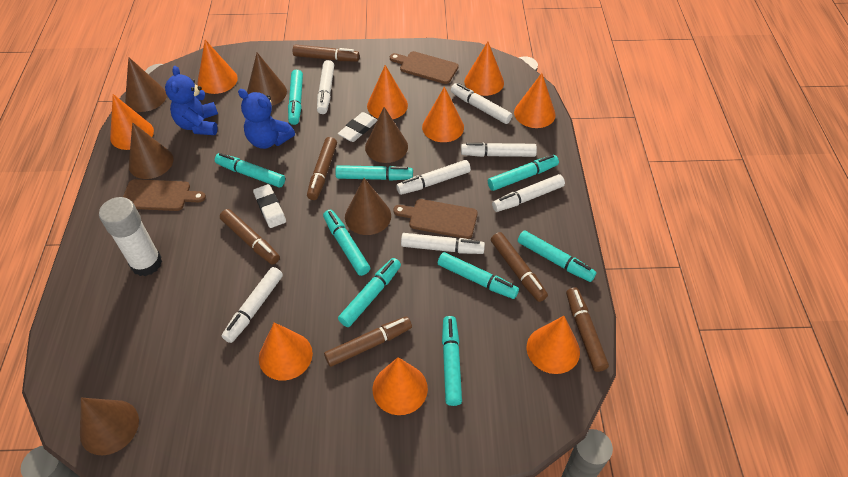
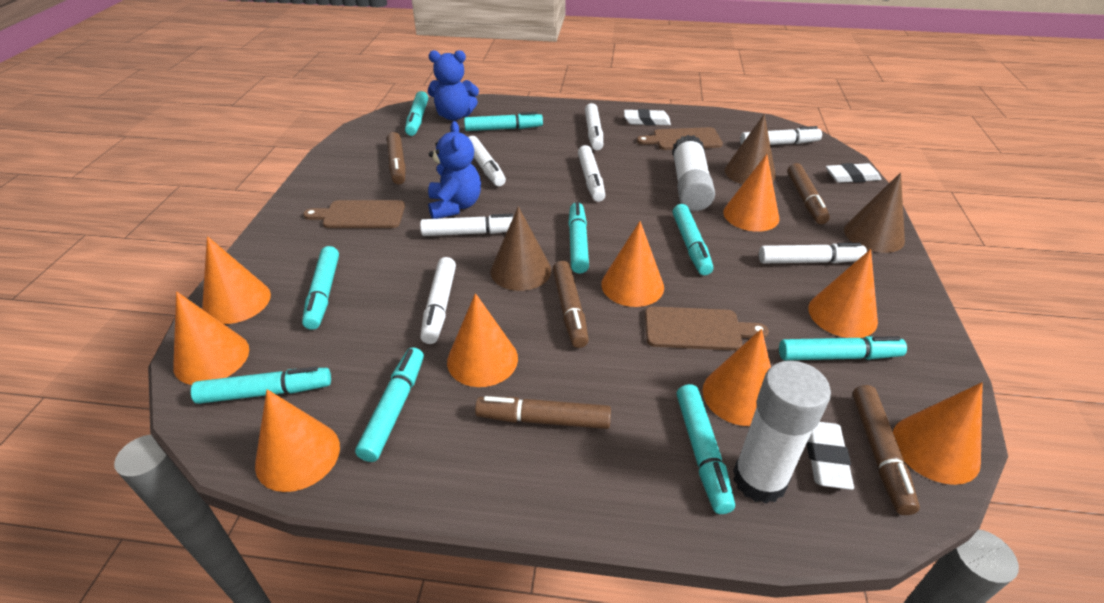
brown cone: 6 -> 3
brown marker: 6 -> 5
white eraser: 2 -> 3
white glue stick: 1 -> 2

